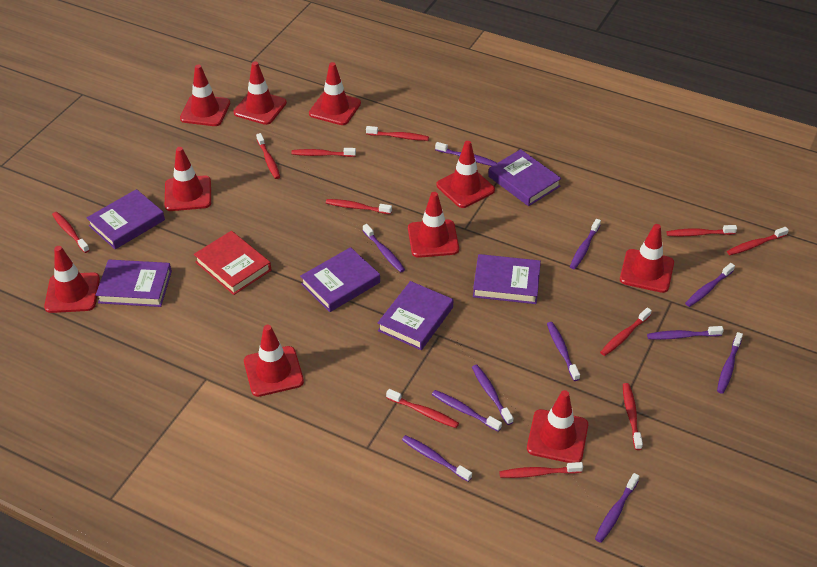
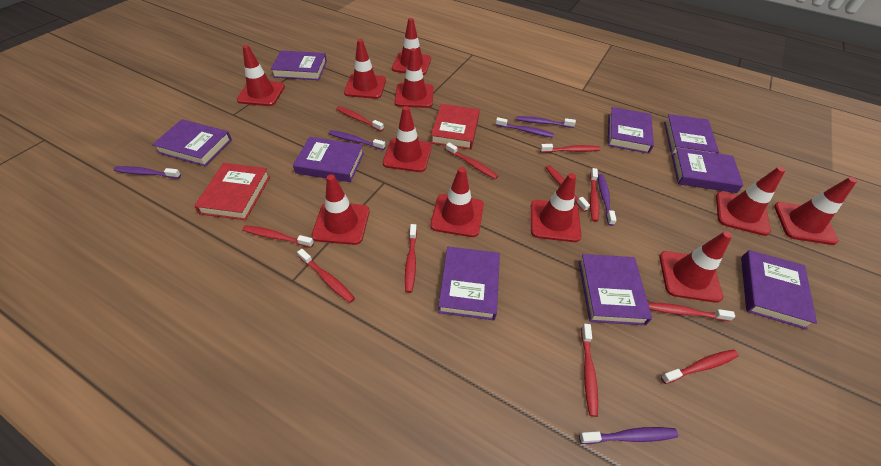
purple book: 6 -> 9
purple toothbrush: 11 -> 6
red book: 1 -> 2
red traffic cone: 10 -> 11

